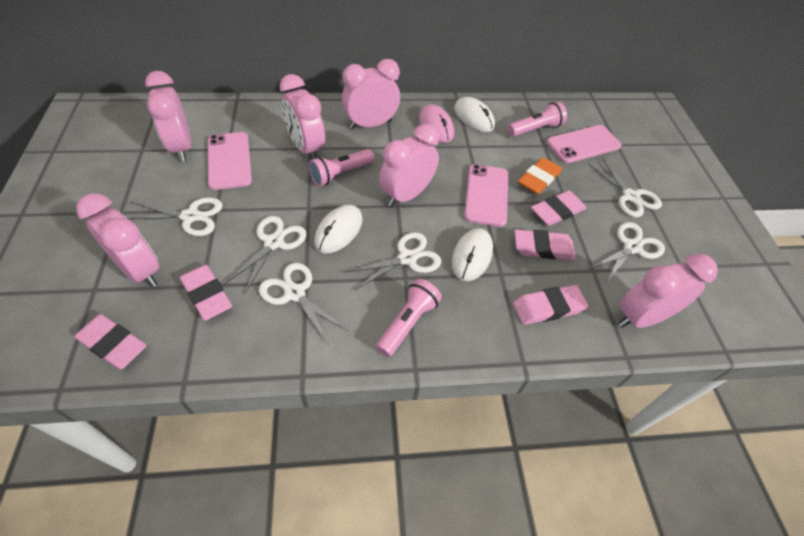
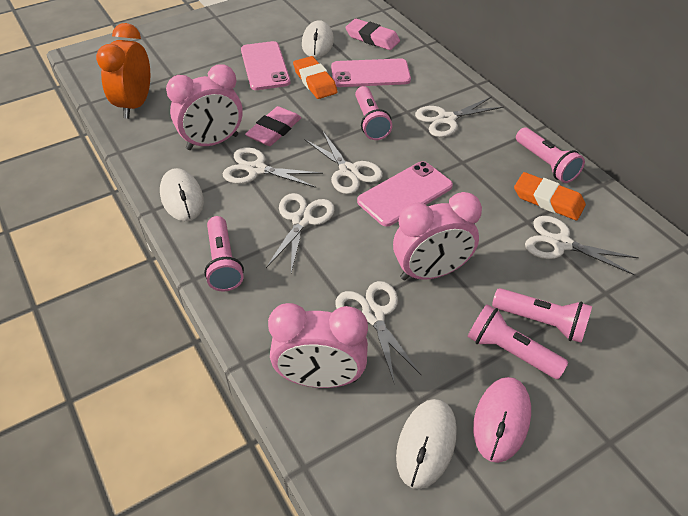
orange clock: 0 -> 1
orange eraser: 1 -> 2
pink clock: 6 -> 3
pink eraser: 5 -> 2
pink flashlight: 3 -> 5

